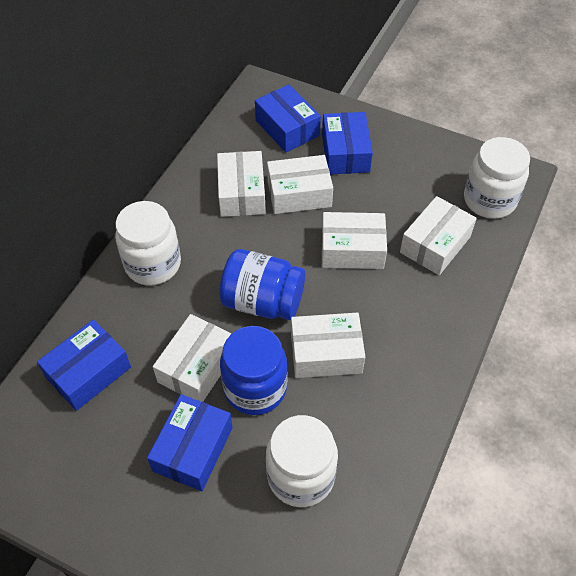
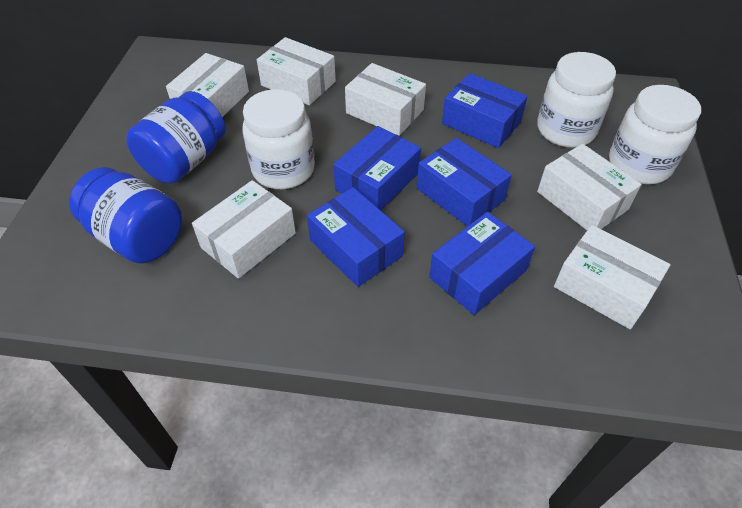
blue box: 4 -> 5

